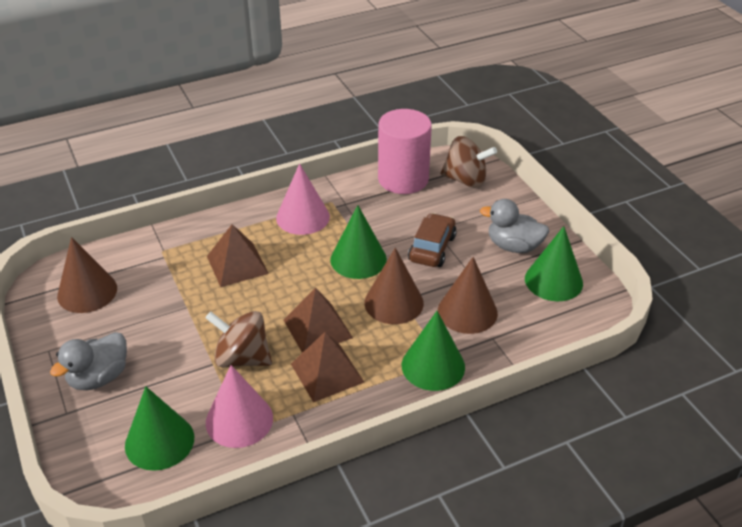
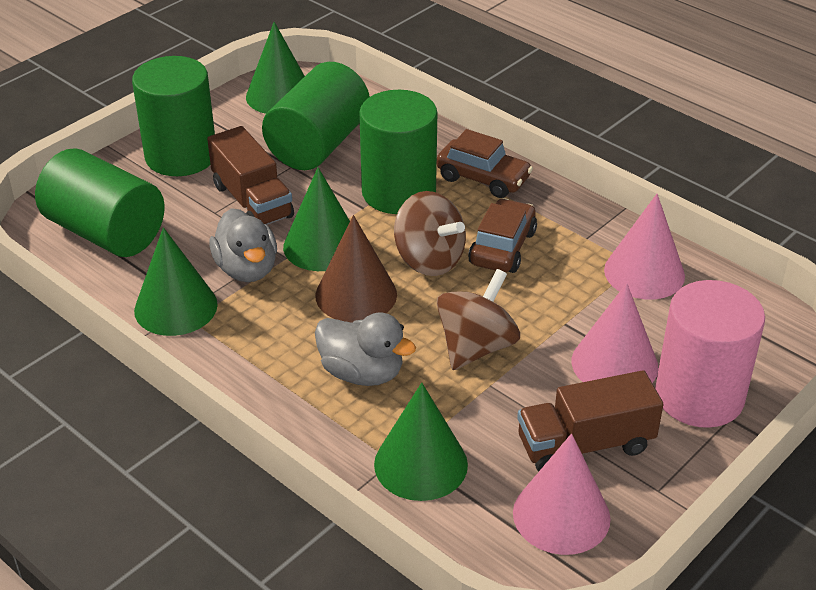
brown car: 1 -> 2
brown cone: 3 -> 1
brown pyramid: 3 -> 0
brown truck: 0 -> 2
green cylinder: 0 -> 4
pink cone: 2 -> 3

